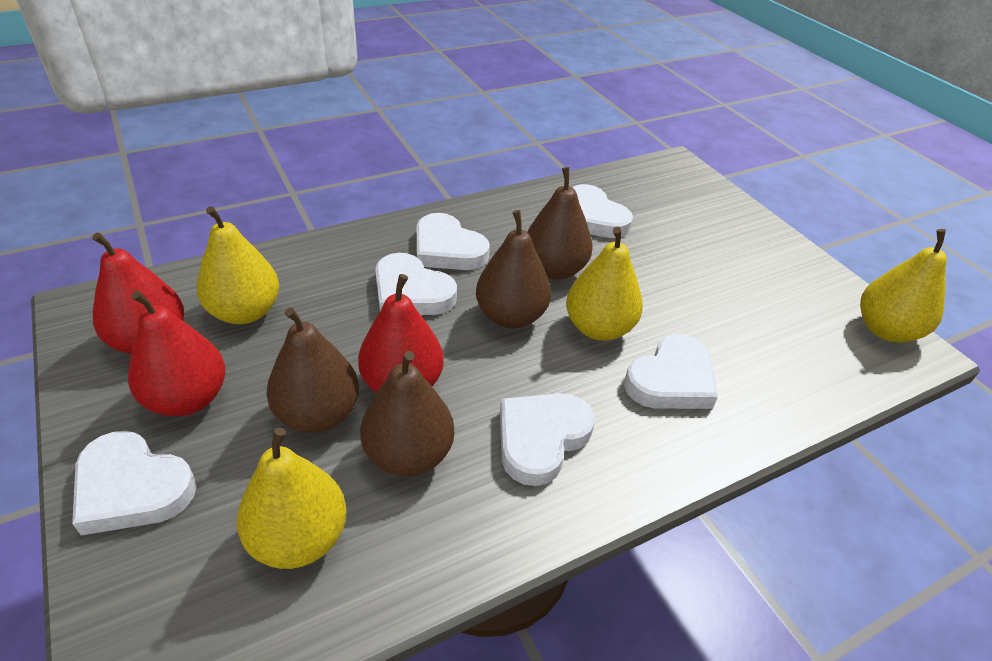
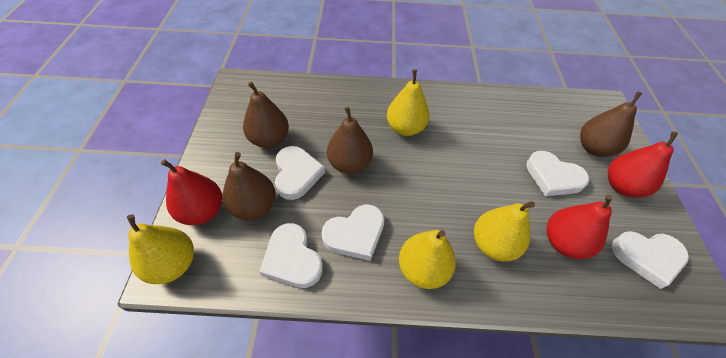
white heart: 6 -> 5

